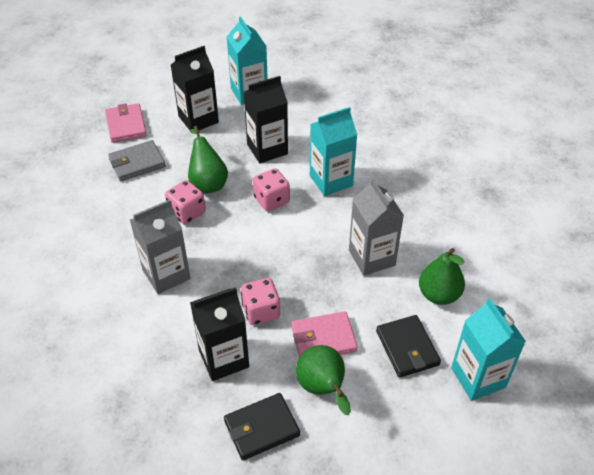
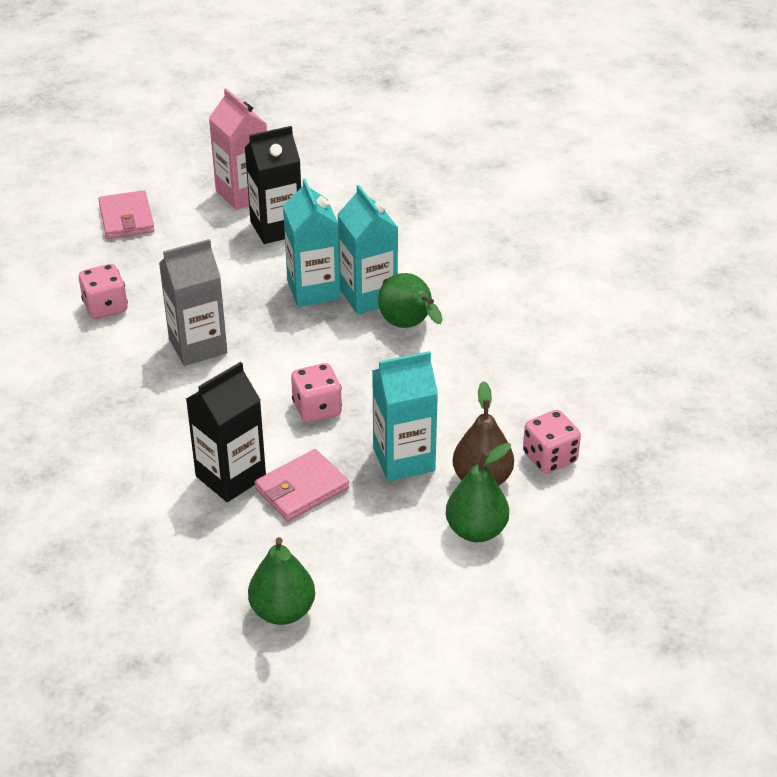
black carton: 3 -> 2
black wallet: 2 -> 0
brown pear: 0 -> 1
grey carton: 2 -> 1
grey wallet: 1 -> 0
pink carton: 0 -> 1

